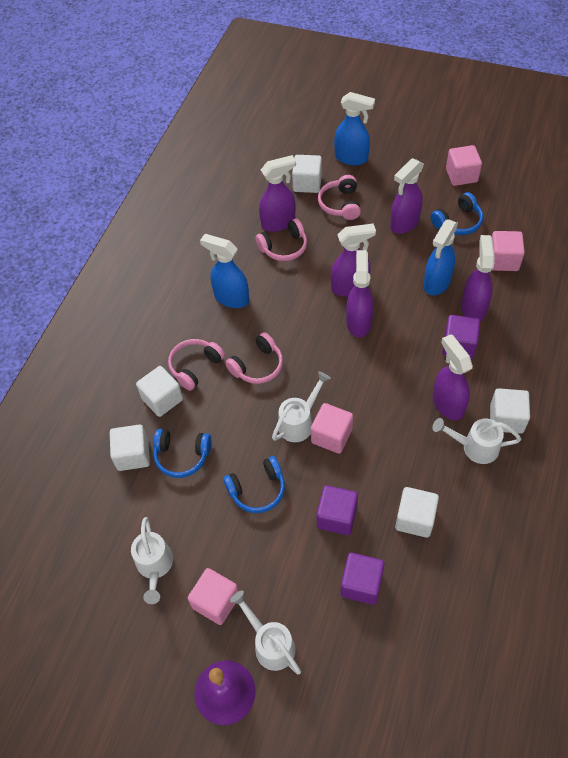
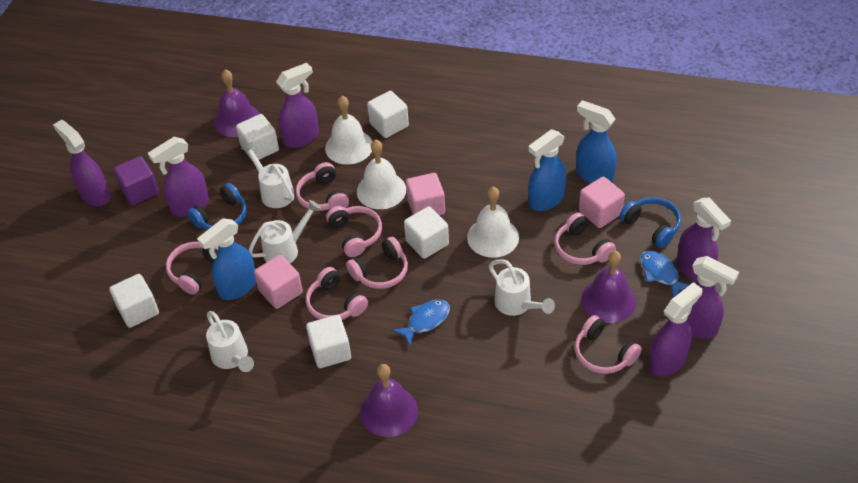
blue fish: 0 -> 2
blue headphones: 3 -> 2
pink cube: 4 -> 3
pink headphones: 4 -> 7
purple bell: 1 -> 3
purple cube: 3 -> 1
white bell: 0 -> 3

